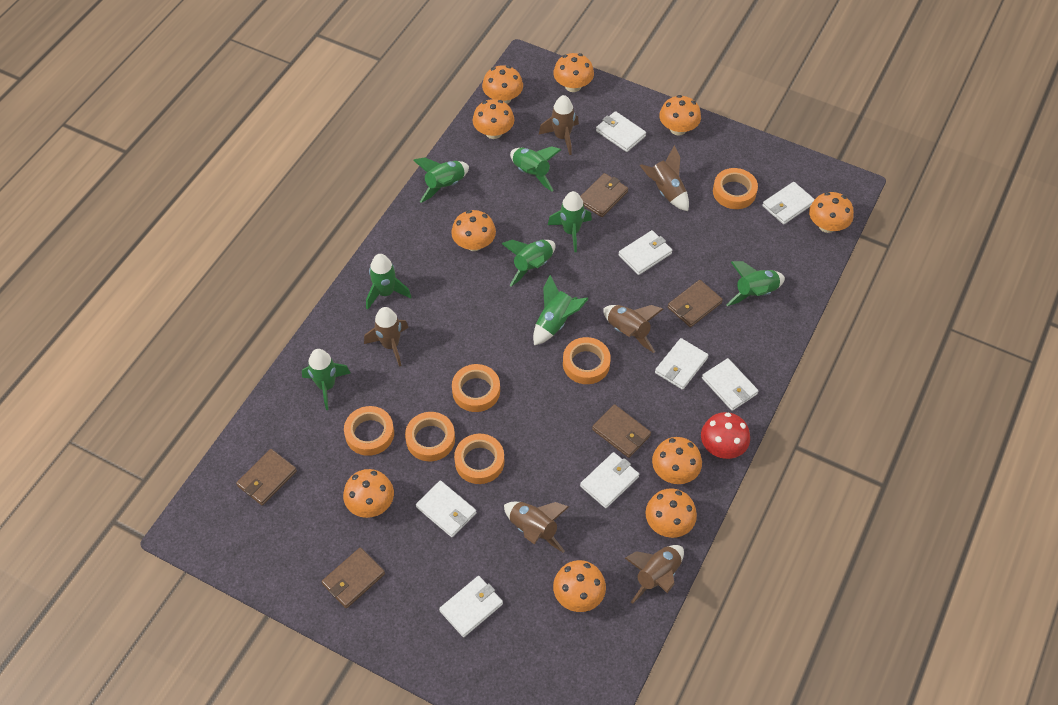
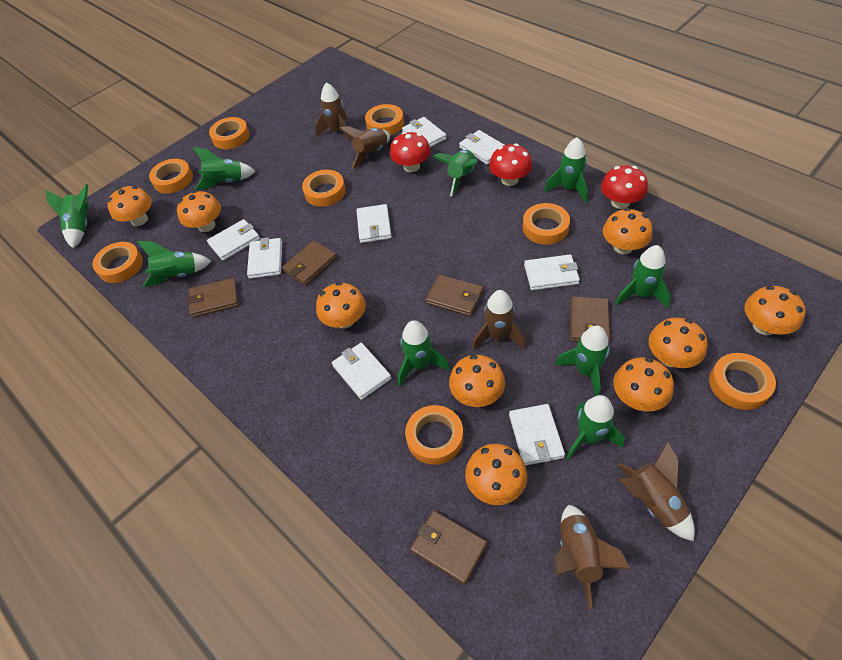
brown rocket: 6 -> 5
green rocket: 8 -> 9
orange mushroom: 10 -> 9
orange tape: 6 -> 8
red mushroom: 1 -> 3

